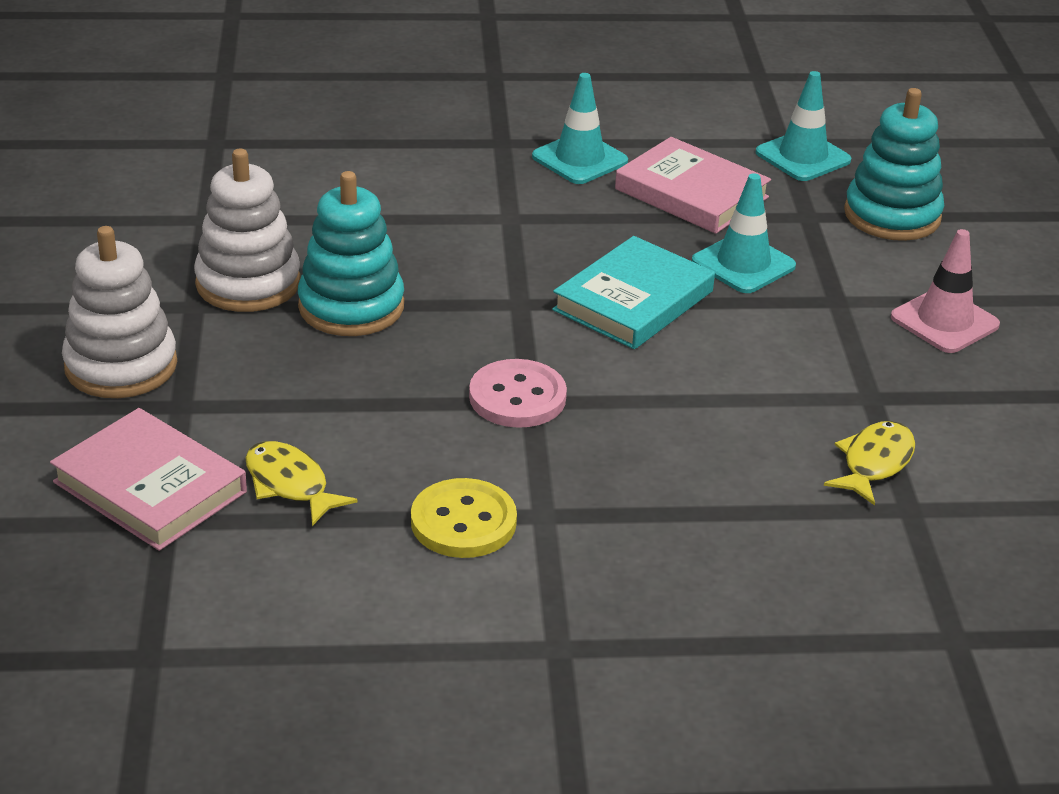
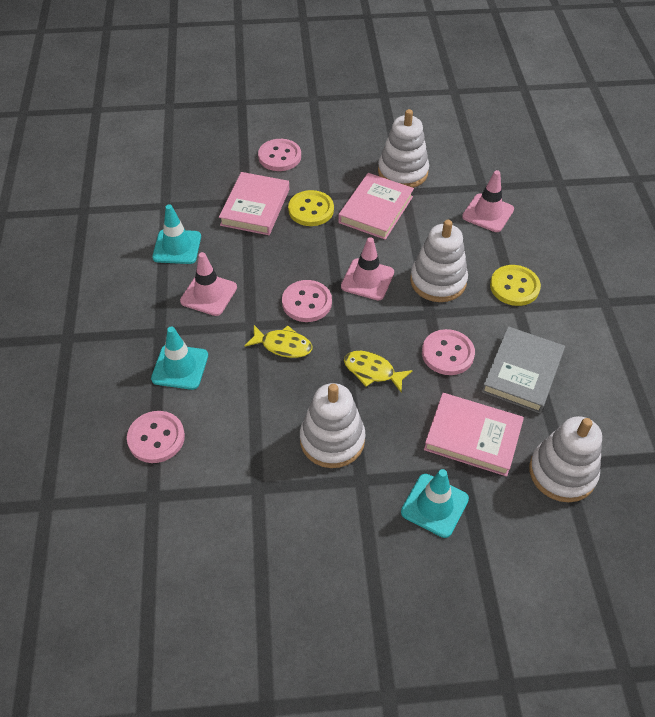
grey book: 0 -> 1
pink book: 2 -> 3
pink button: 1 -> 4
pink traffic cone: 1 -> 3
turquoise book: 1 -> 0
turquoise stacking toy: 2 -> 0
white stacking toy: 2 -> 4
yellow button: 1 -> 2

